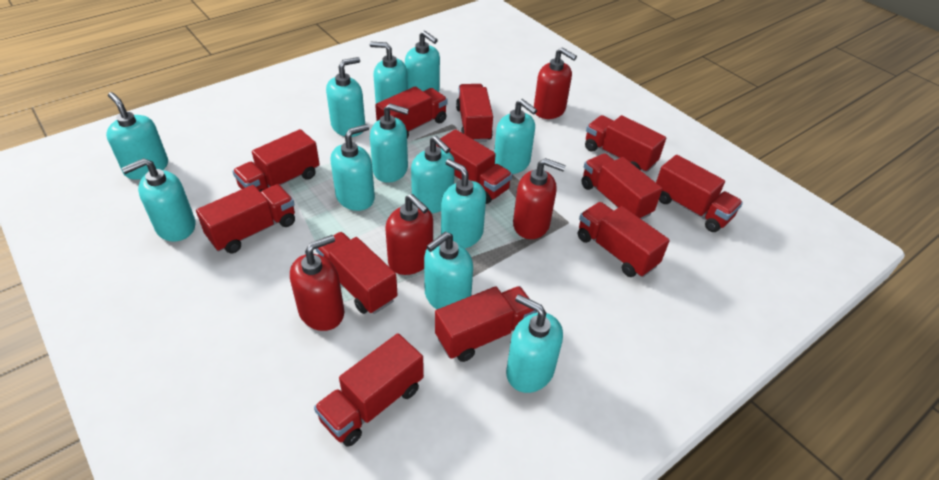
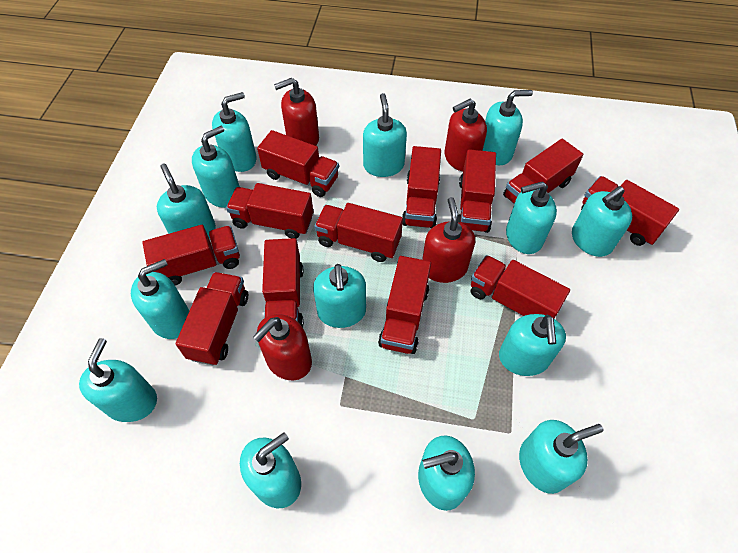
turquoise soap dispenser: 12 -> 14

